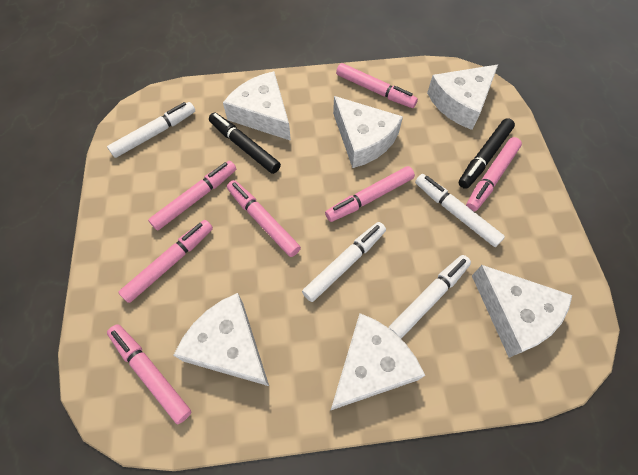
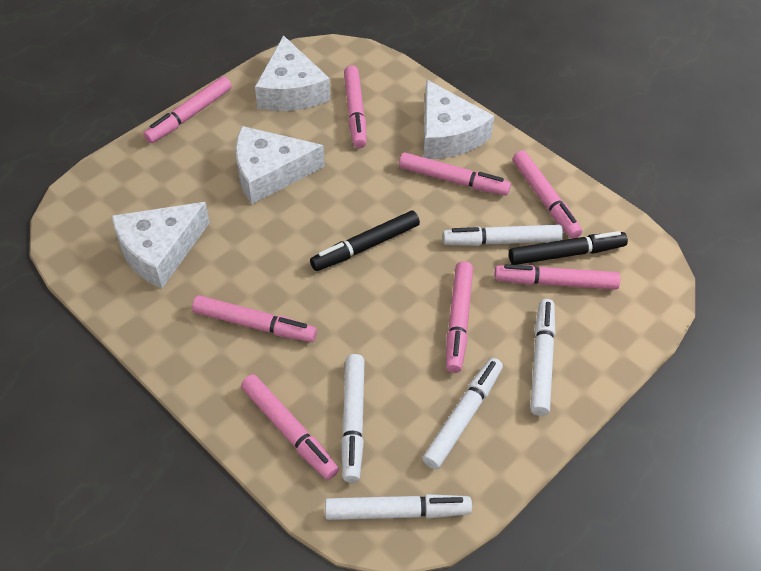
pink marker: 7 -> 8
white cheese: 6 -> 4
white marker: 4 -> 5

